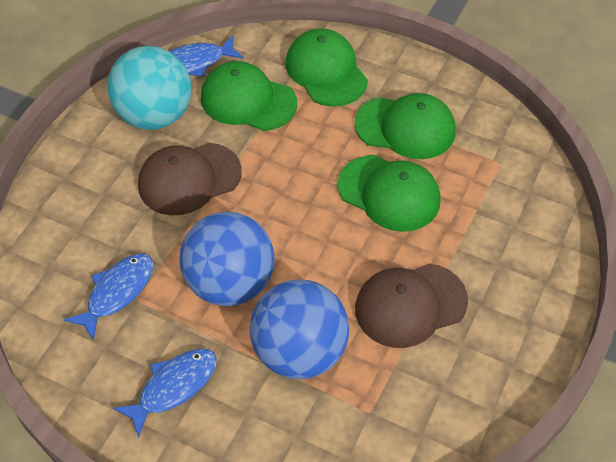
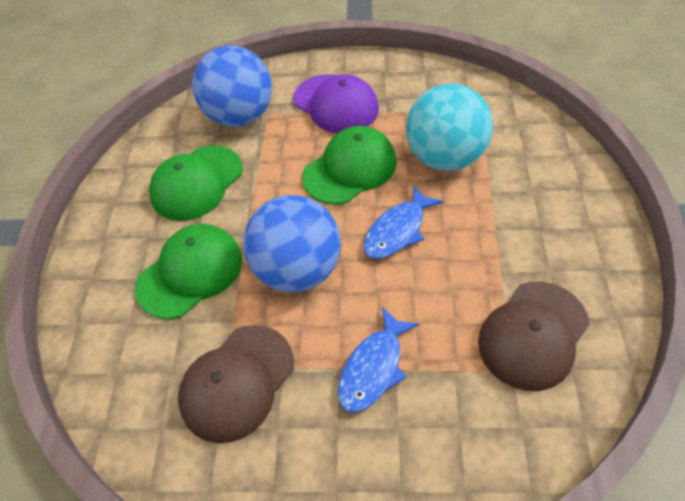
blue fish: 3 -> 2
green cap: 4 -> 3
purple cap: 0 -> 1

